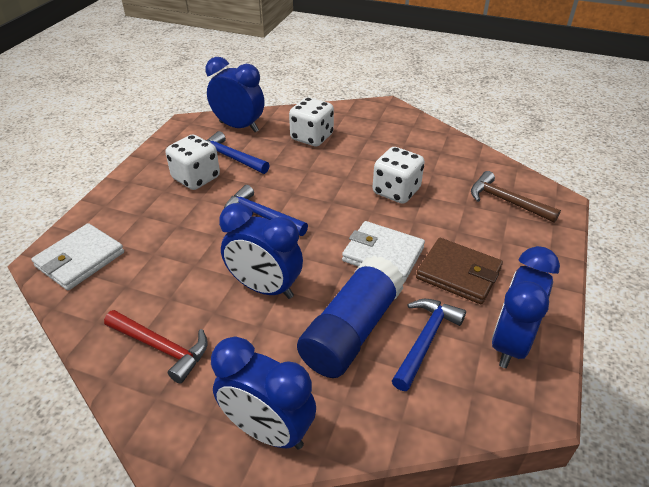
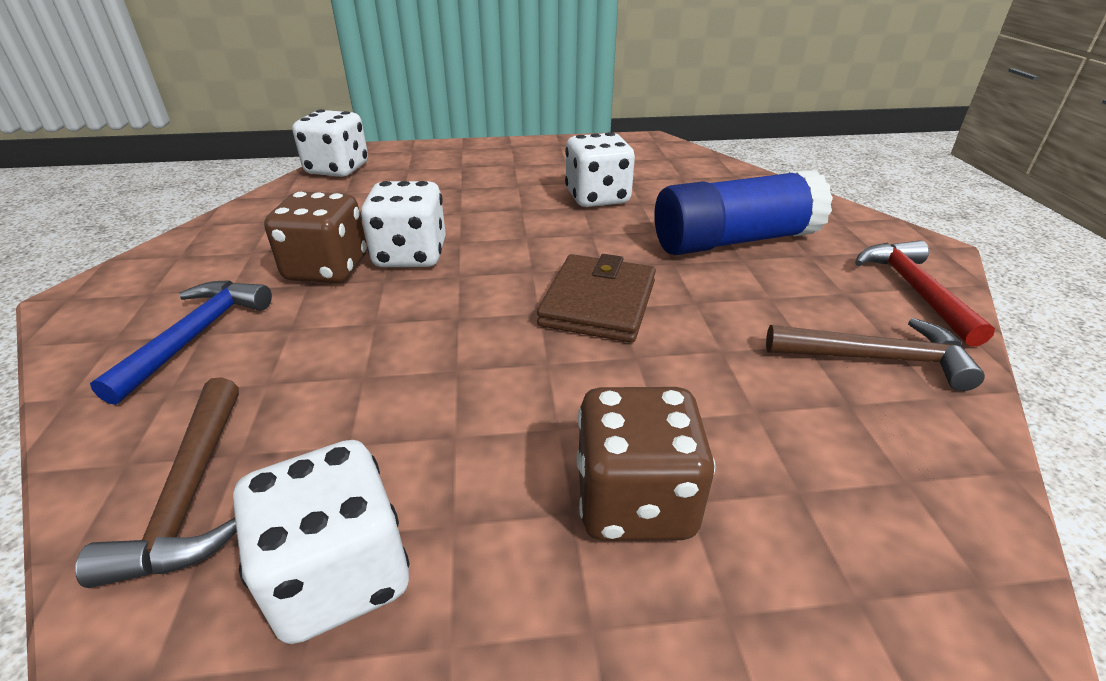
blue clock: 4 -> 0
blue hammer: 3 -> 1
brown dice: 0 -> 2
brown hammer: 1 -> 2
white dice: 3 -> 4
white wallet: 2 -> 0

